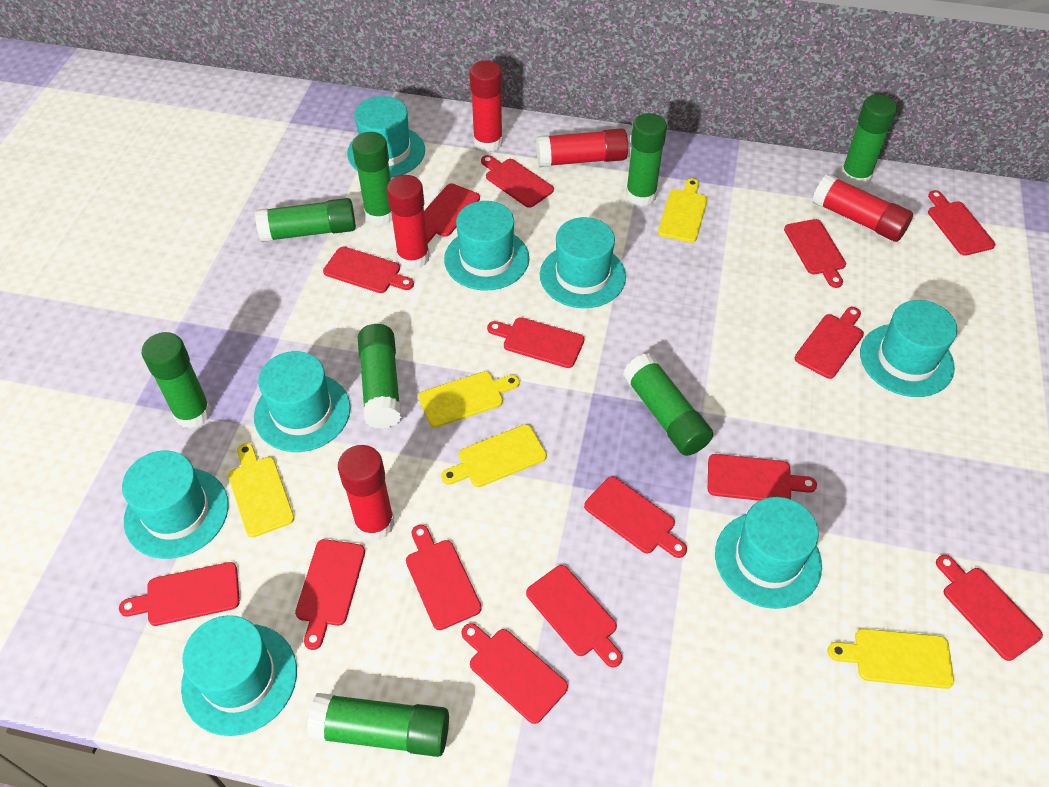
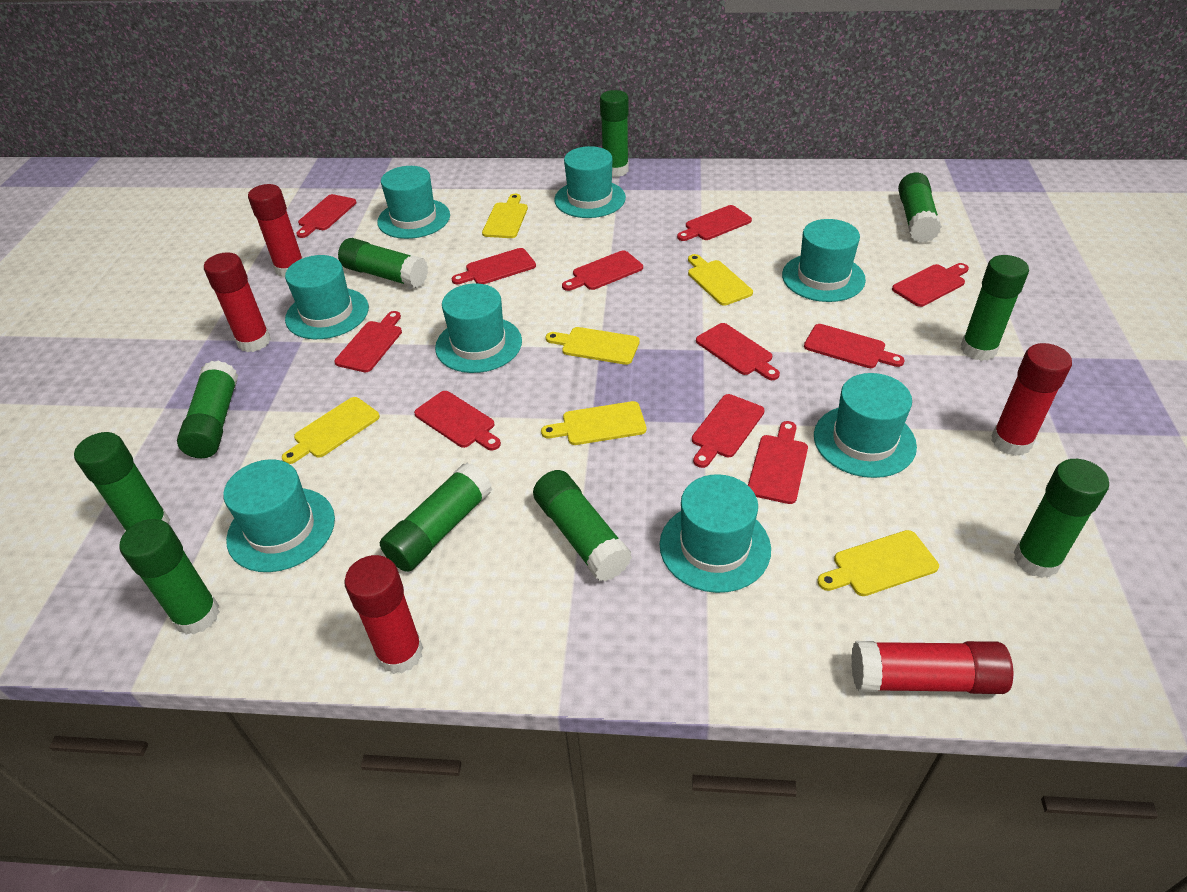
green glue stick: 8 -> 10
red cutting board: 15 -> 11
yellow cutting board: 5 -> 6

